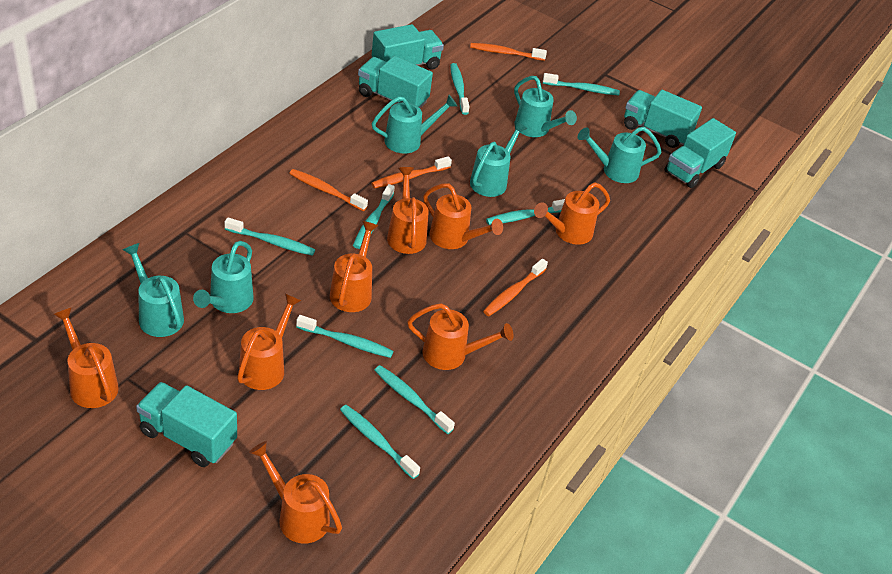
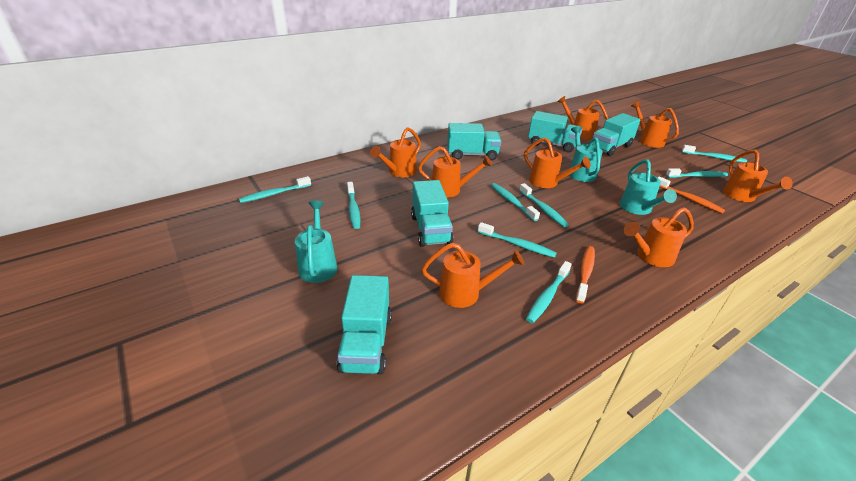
orange toothbrush: 4 -> 2
turquoise watering can: 6 -> 3

